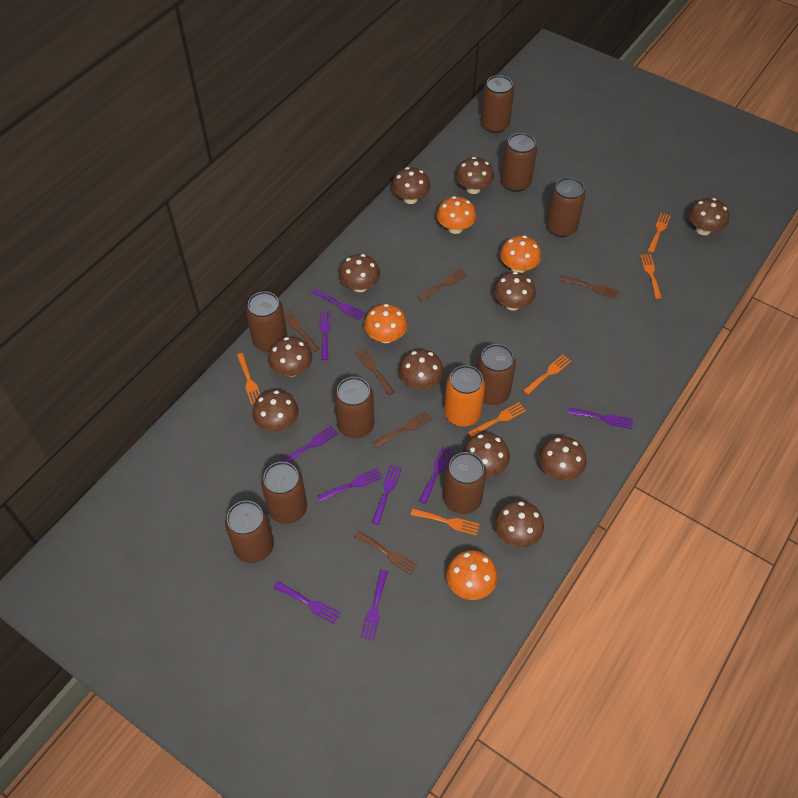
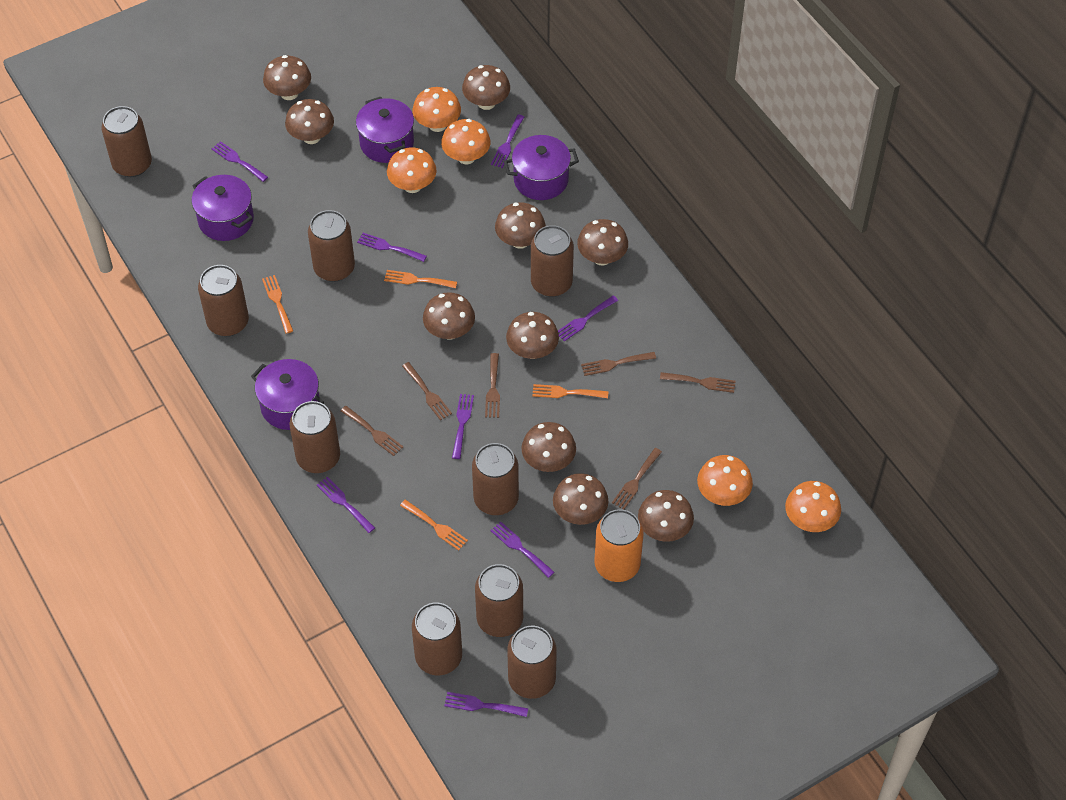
brown mushroom: 11 -> 10
orange fork: 6 -> 4
orange mushroom: 4 -> 5
purple fork: 9 -> 8
purple pot: 0 -> 4

